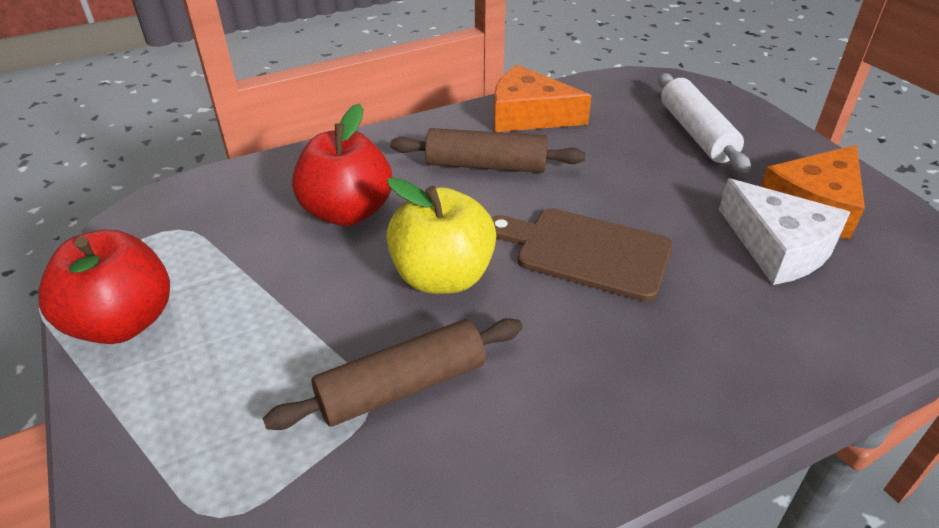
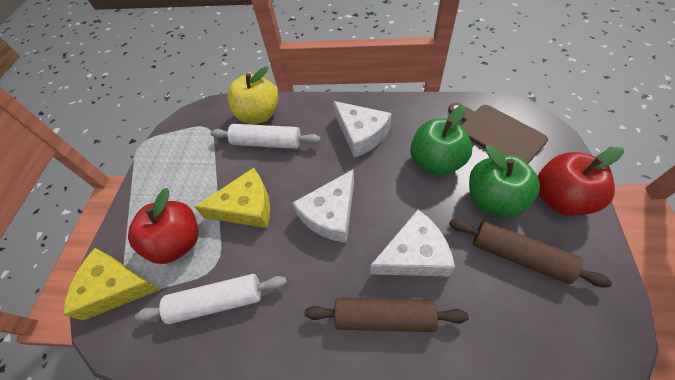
green apple: 0 -> 2
orange cheese: 2 -> 0
white cheese: 1 -> 3
white rolling pin: 1 -> 2
yellow cheese: 0 -> 2

